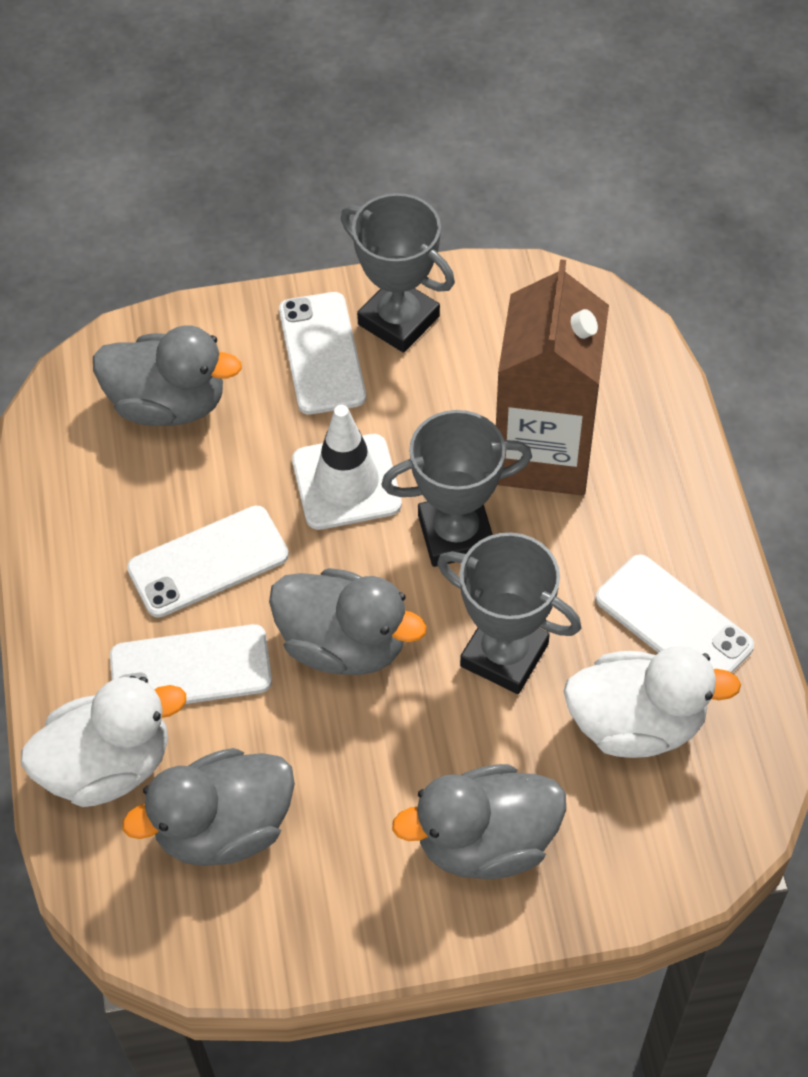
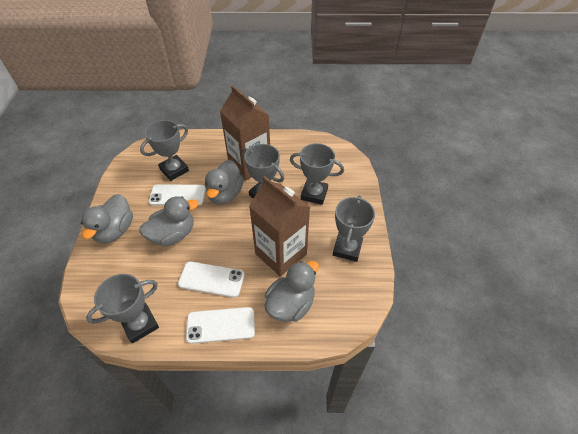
brown carton: 1 -> 2
grey trophy: 3 -> 5
white duck: 2 -> 0
white phone: 4 -> 3
white traffic cone: 1 -> 0

